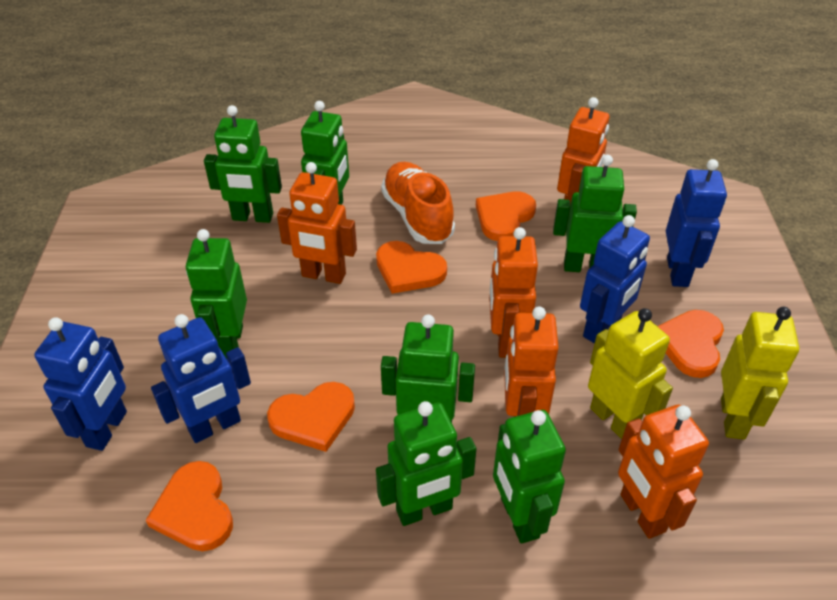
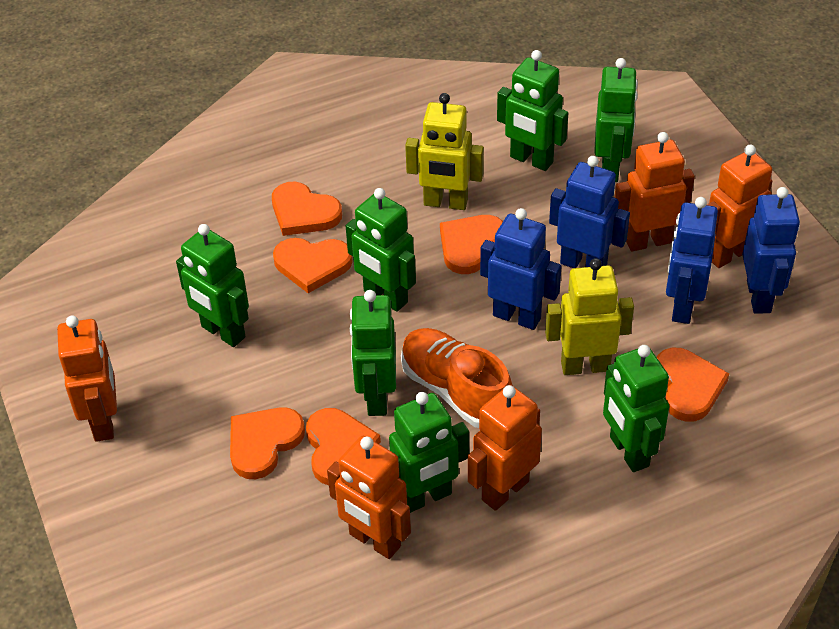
orange heart: 5 -> 6

